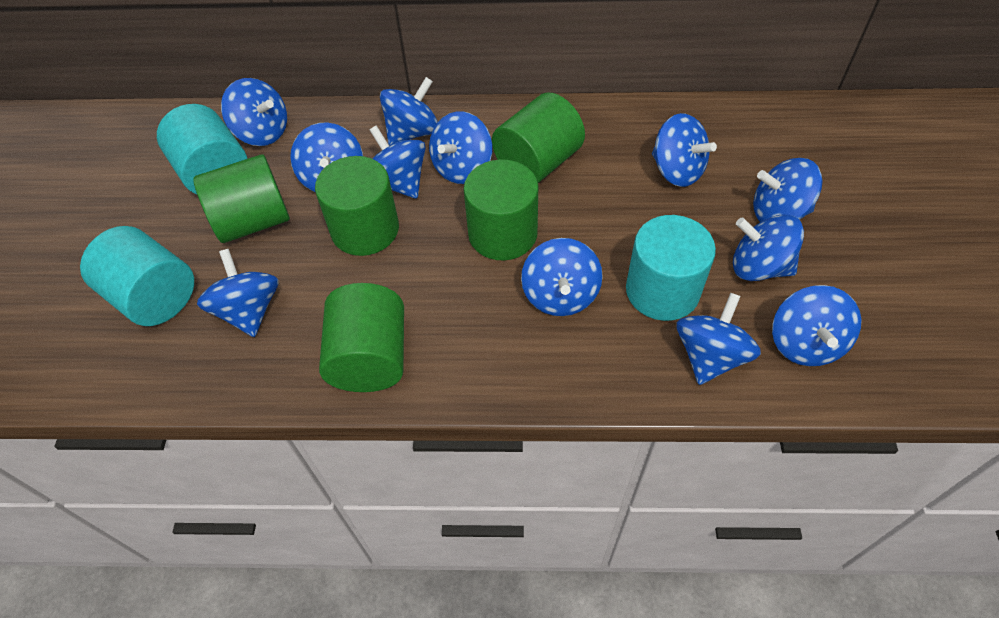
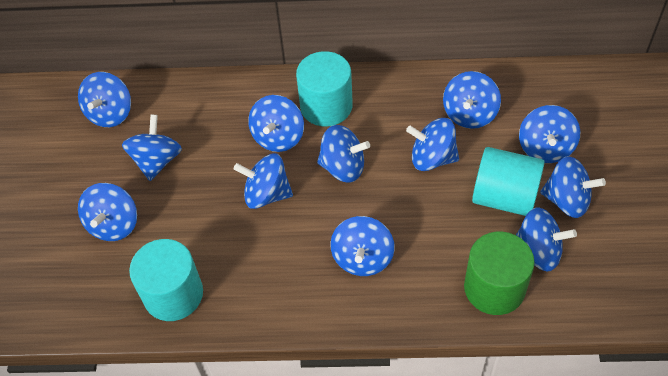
green cylinder: 5 -> 1

